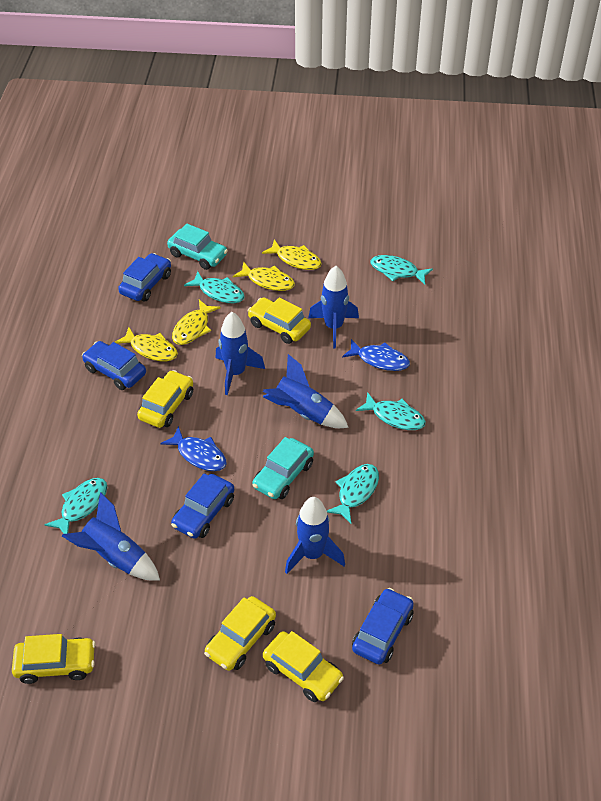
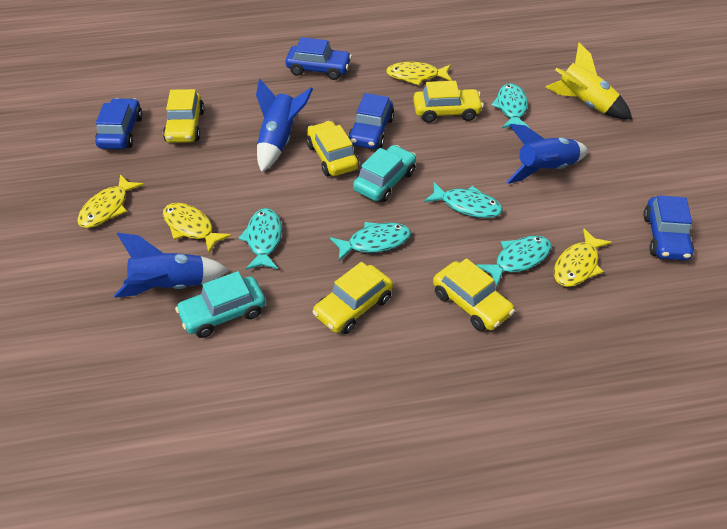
blue fish: 2 -> 0
blue rocket: 5 -> 3
yellow rocket: 0 -> 1

